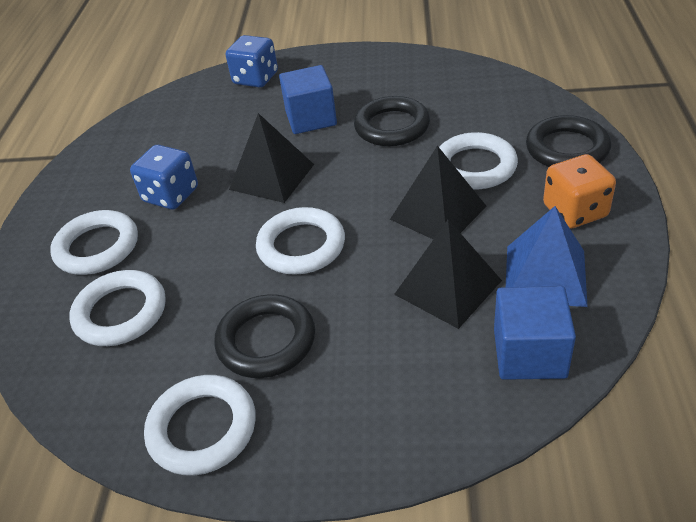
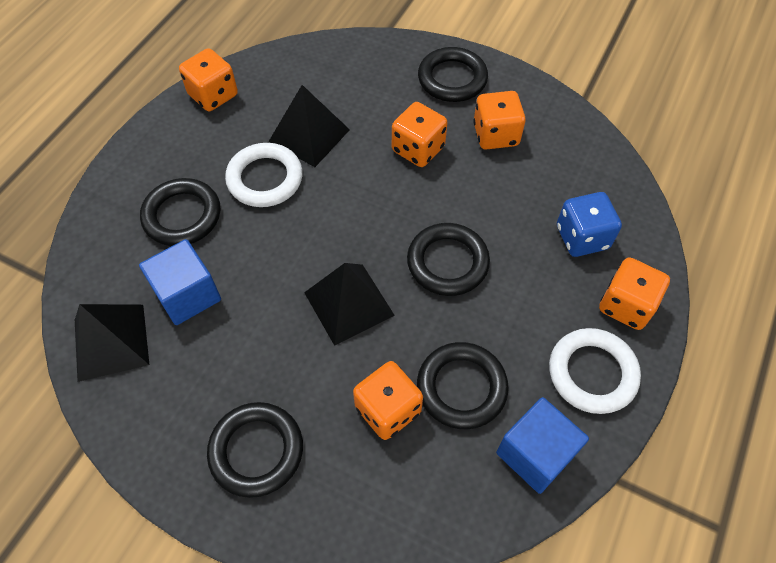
black ring: 3 -> 5
blue dice: 2 -> 1
blue pyramid: 1 -> 0
orange dice: 1 -> 5
white ring: 5 -> 2

